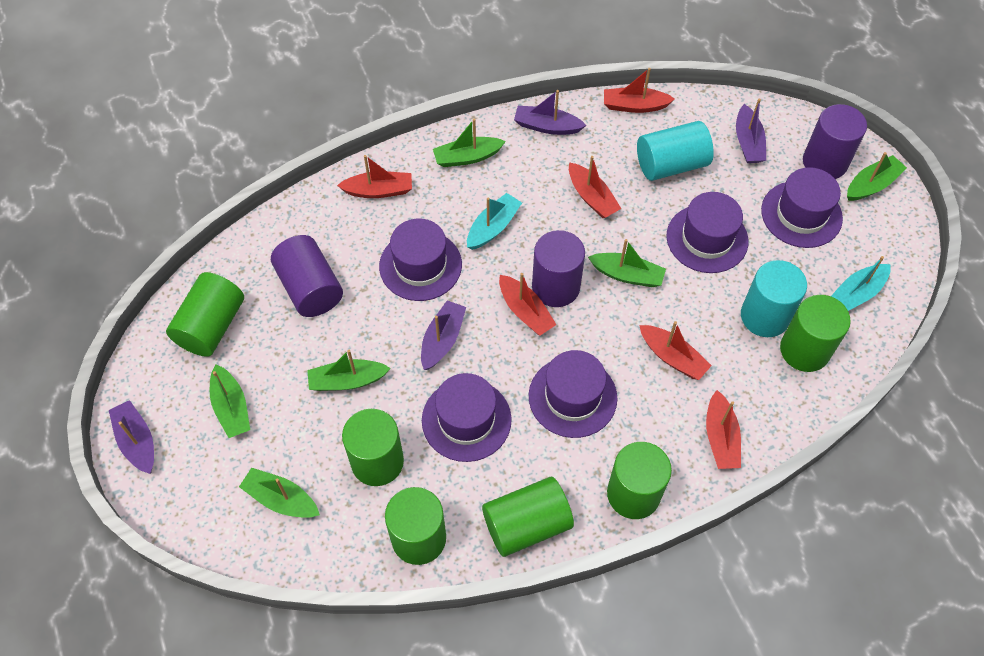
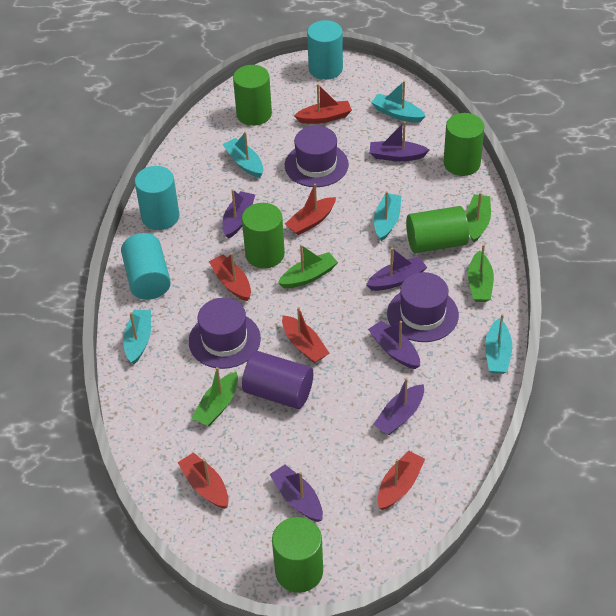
green boat: 6 -> 4
green cylinder: 6 -> 5
purple boat: 4 -> 6
purple cylinder: 3 -> 1
purple hat: 5 -> 3
turquoise boat: 2 -> 5
turquoise cylinder: 2 -> 3

